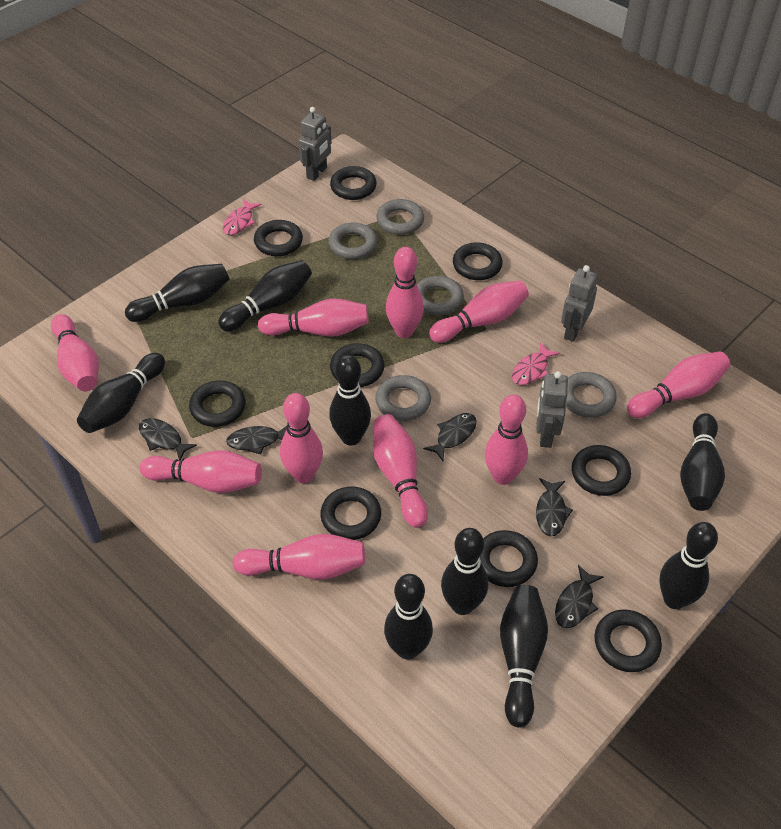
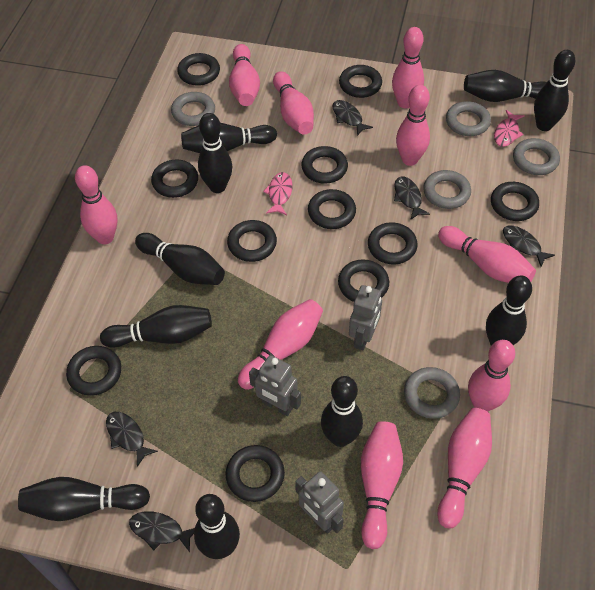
black bowling pin: 9 -> 10
black ring: 9 -> 11

